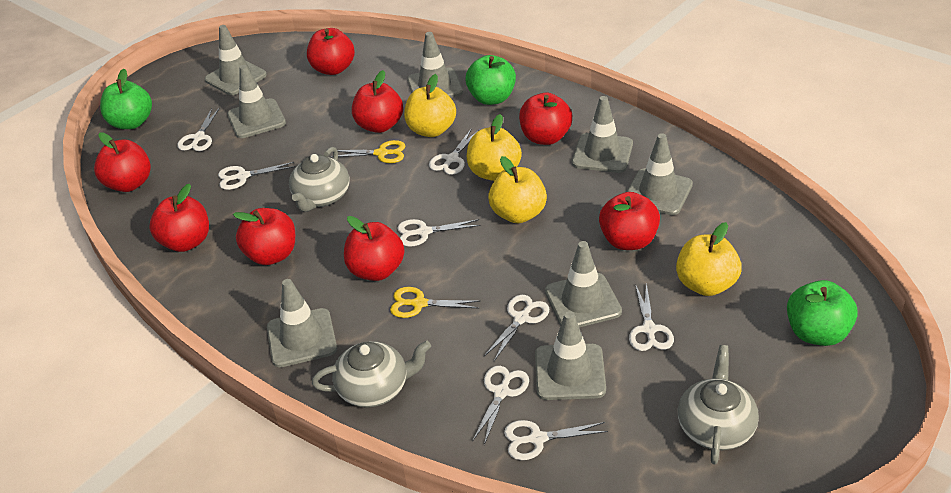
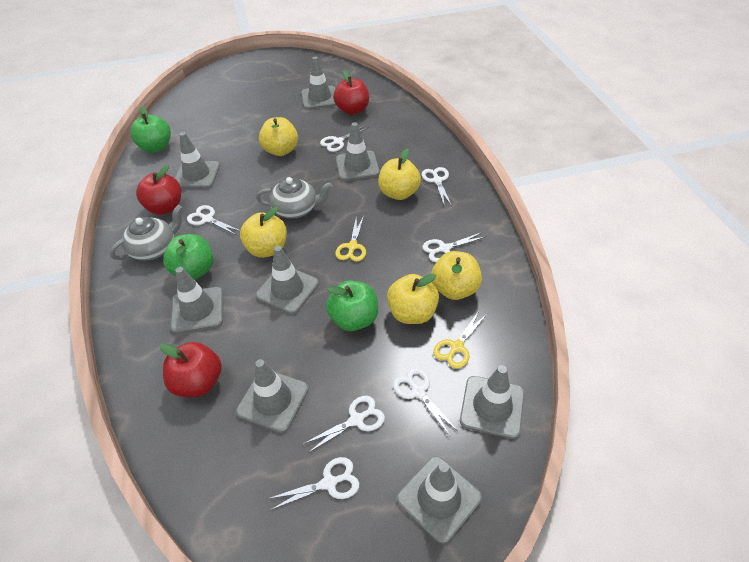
grey teapot: 3 -> 2
red apple: 8 -> 3
white scissors: 8 -> 7
yellow apple: 4 -> 5

